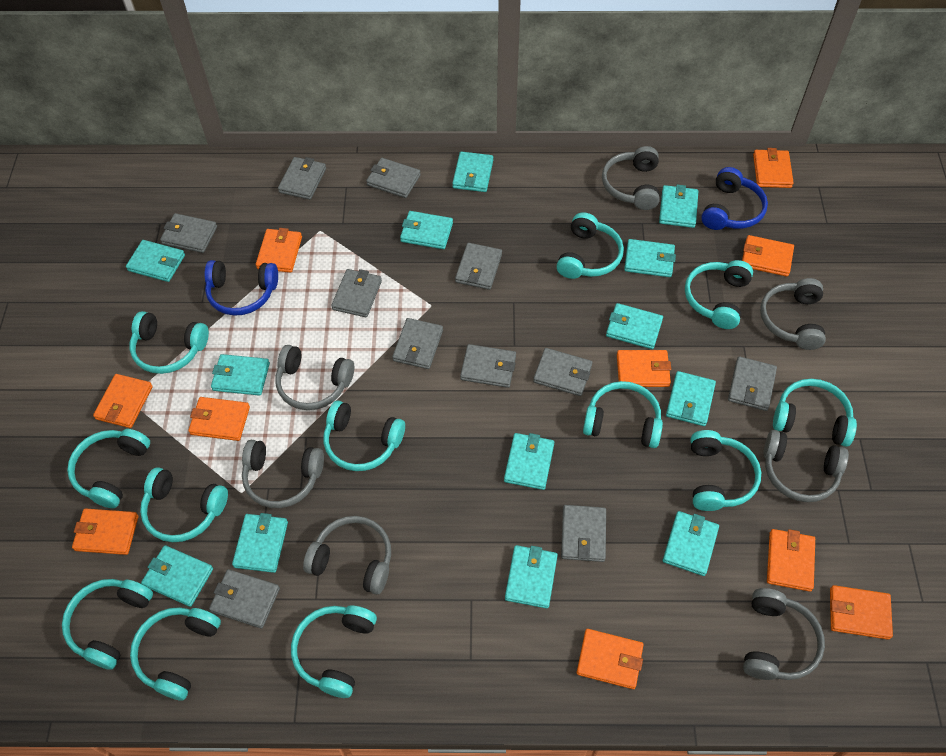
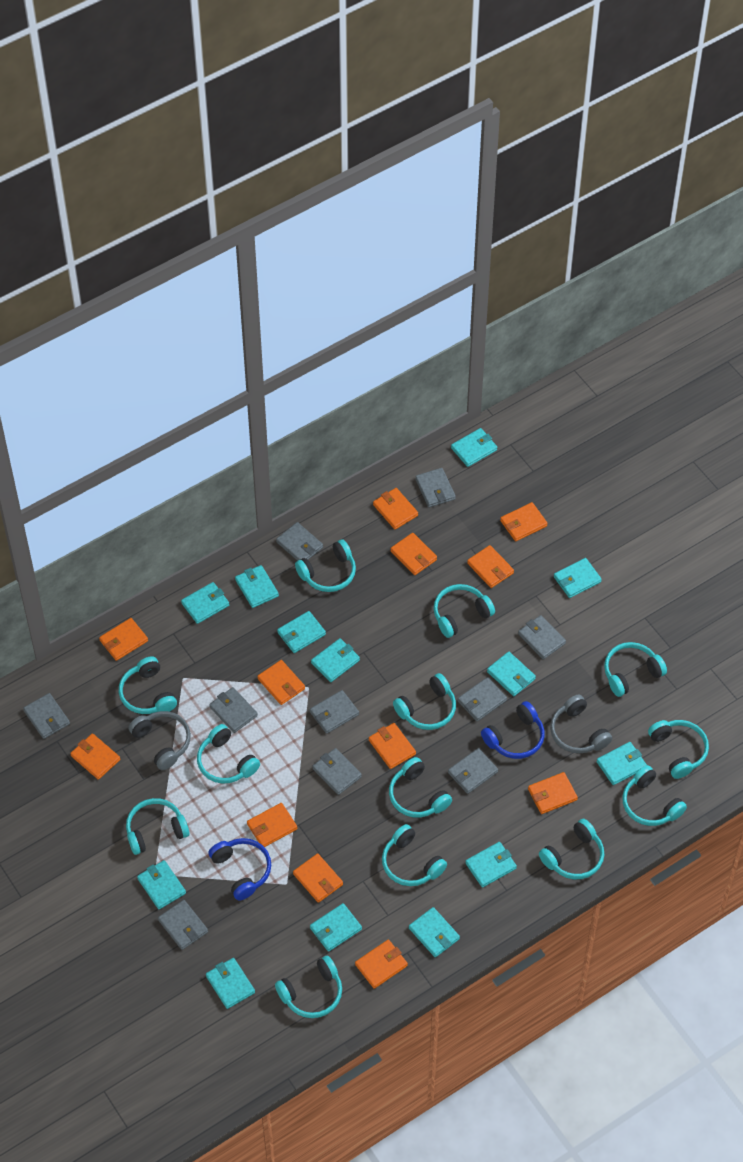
grey headphones: 7 -> 2
grey wallet: 11 -> 10
orange wallet: 10 -> 12
turquoise headphones: 12 -> 13

